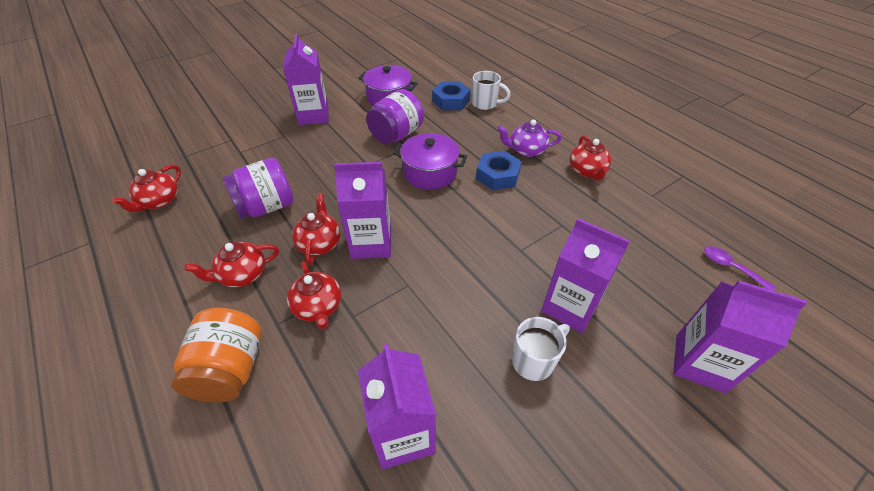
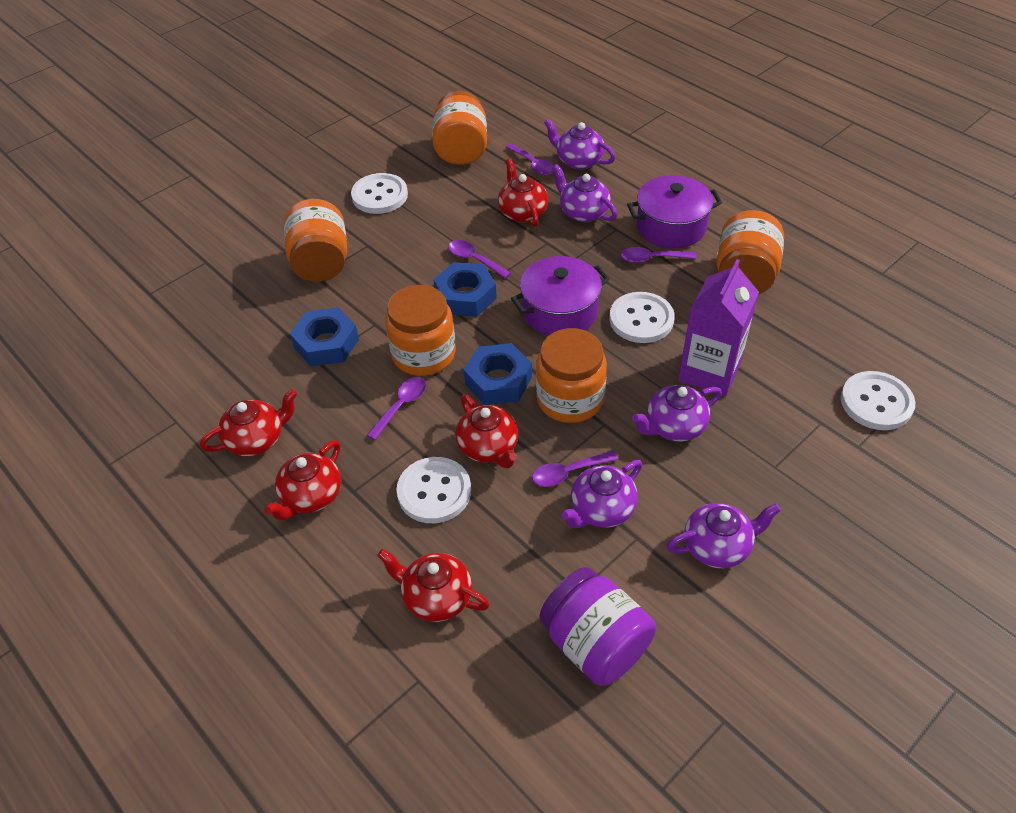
blue nut: 2 -> 3
orange jar: 1 -> 5
purple carton: 5 -> 1
purple jar: 2 -> 1
purple spoon: 1 -> 5
purple teapot: 1 -> 5
white button: 0 -> 4
white mug: 2 -> 0

